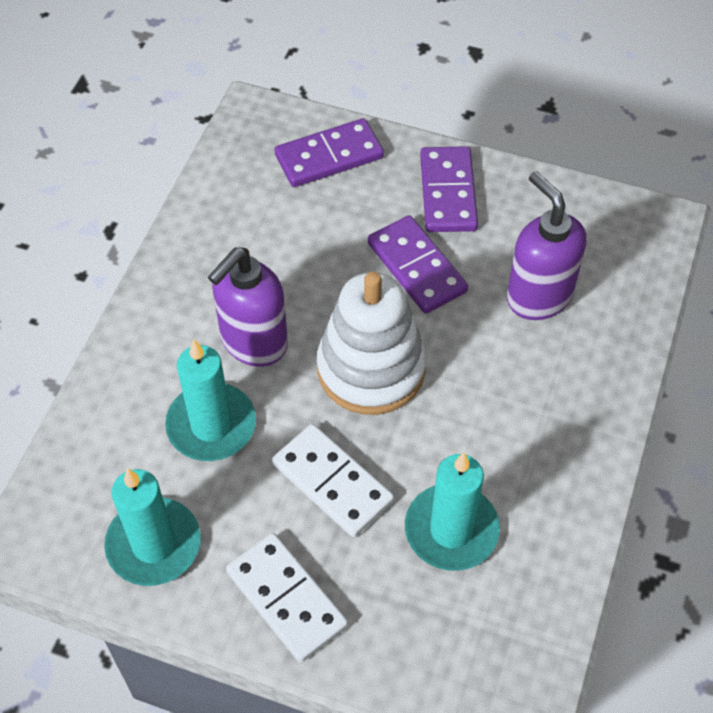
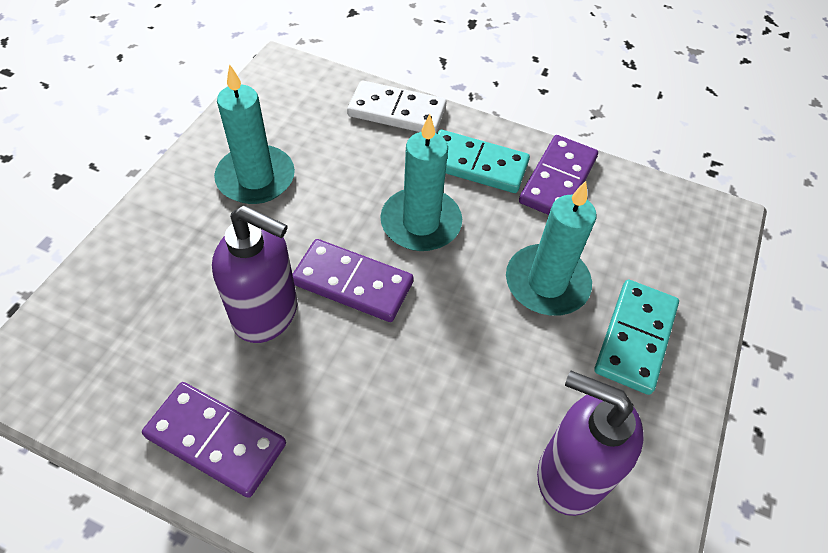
turquoise domino: 0 -> 2
white domino: 2 -> 1
white stacking toy: 1 -> 0

